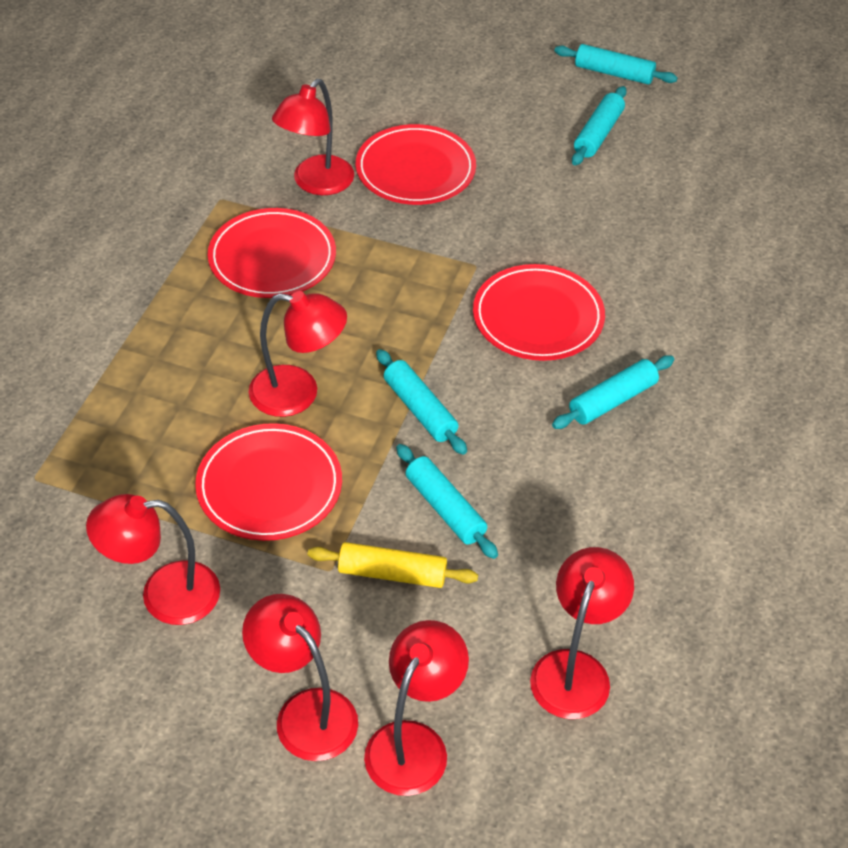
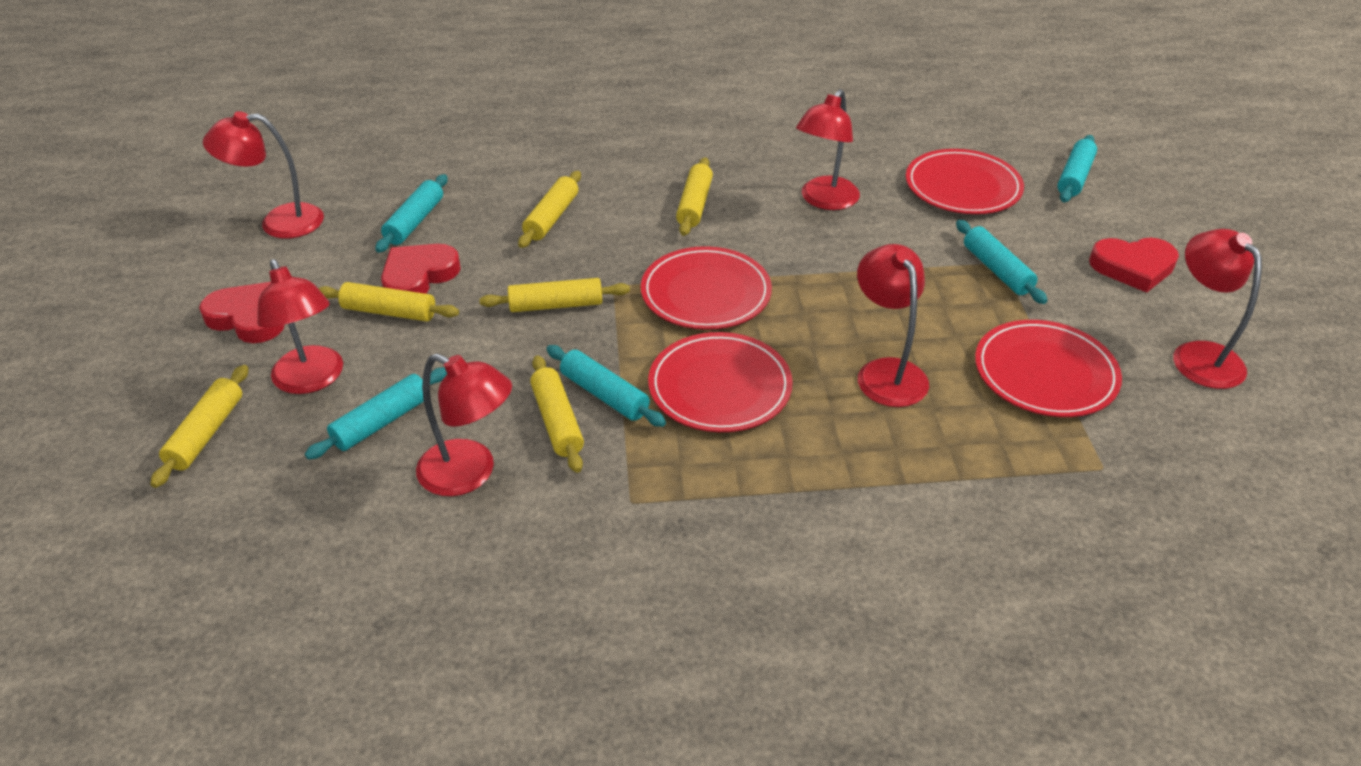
red heart: 0 -> 3
yellow rolling pin: 1 -> 6

